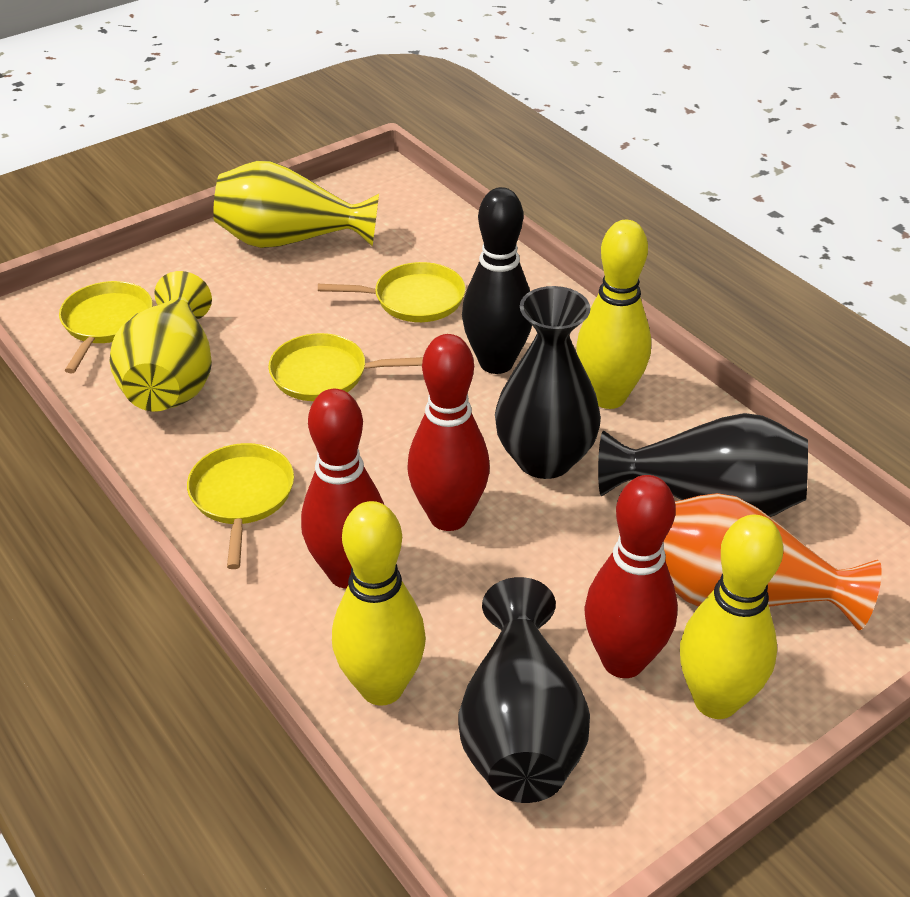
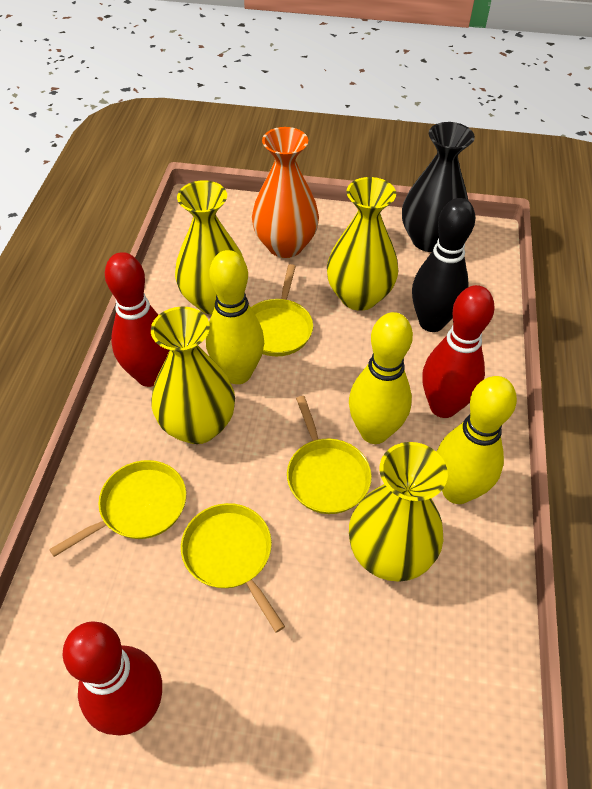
black vase: 3 -> 1
yellow vase: 2 -> 4

